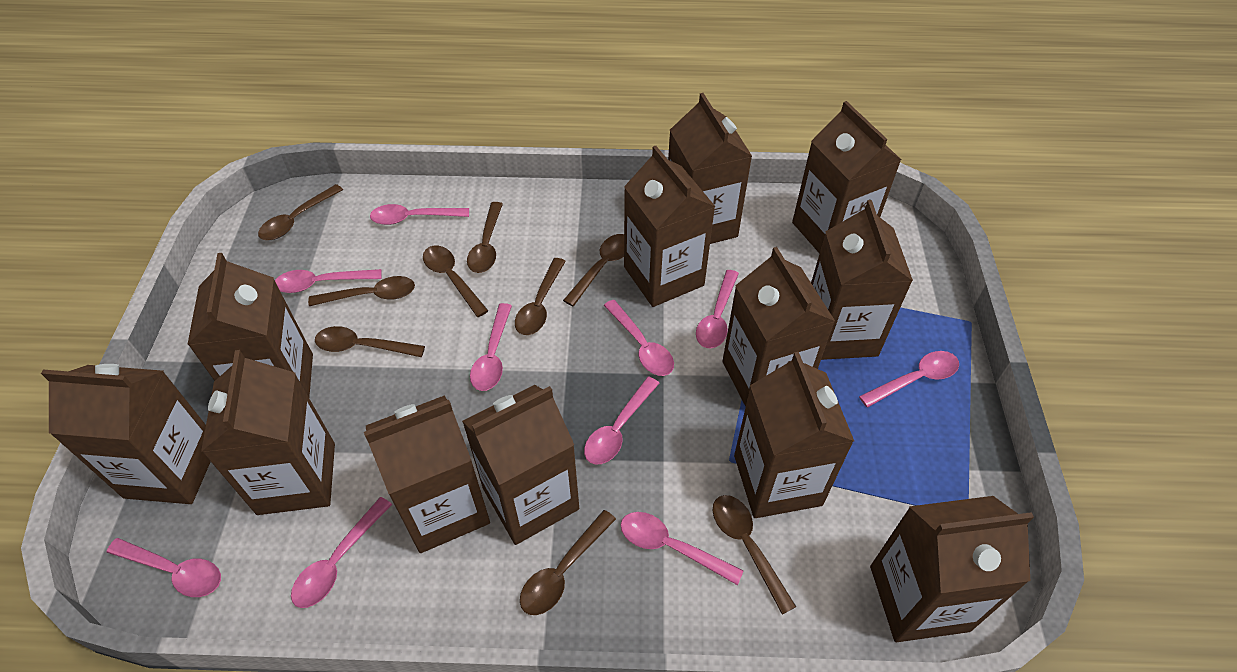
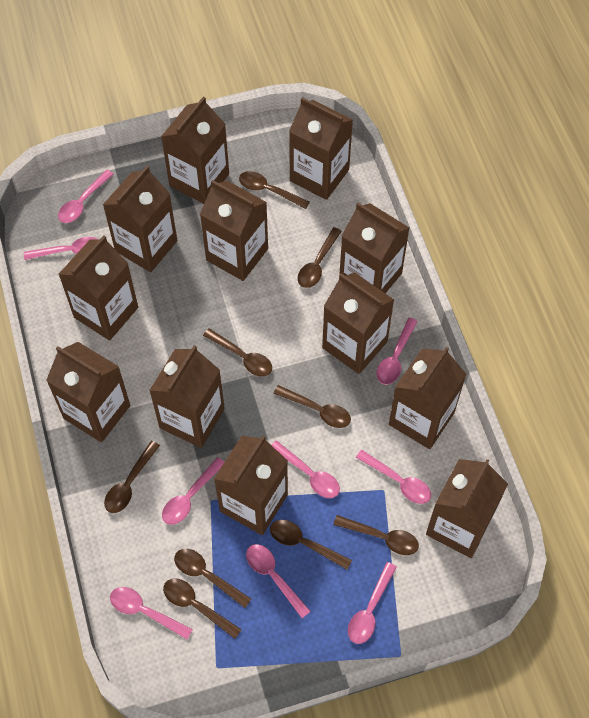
pink spoon: 10 -> 9

